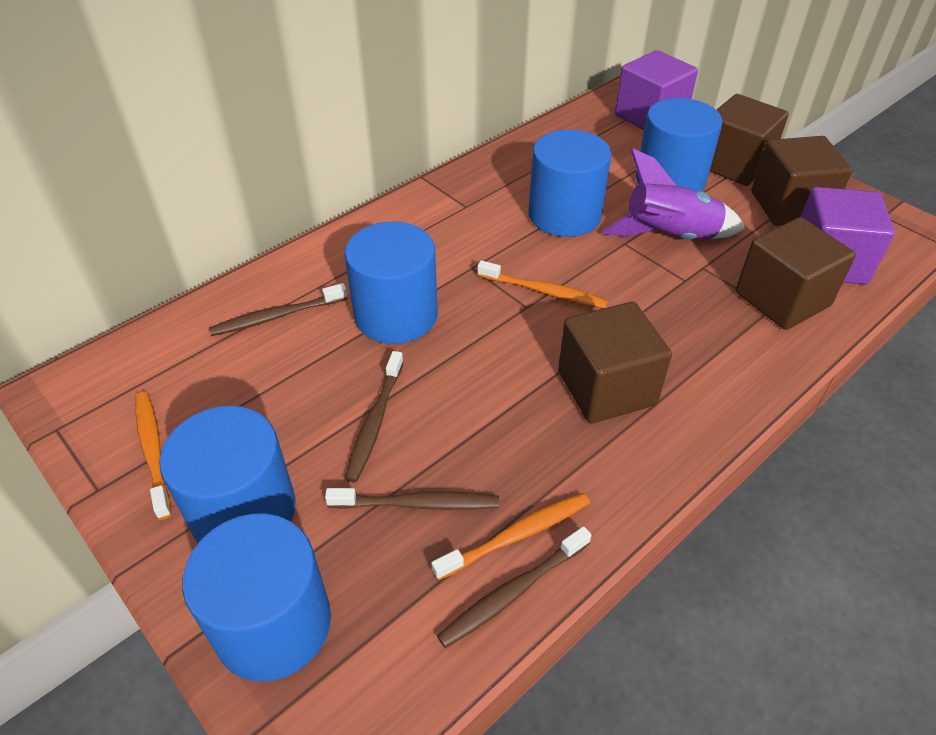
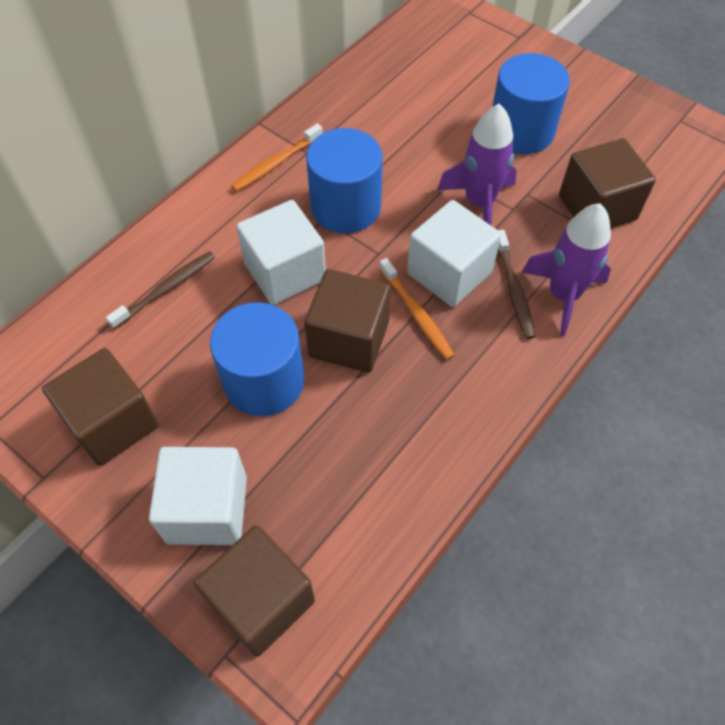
blue cylinder: 5 -> 3
brown toothbrush: 4 -> 2
orange toothbrush: 3 -> 2
purple cube: 2 -> 0
purple rocket: 1 -> 2
white cube: 0 -> 3

